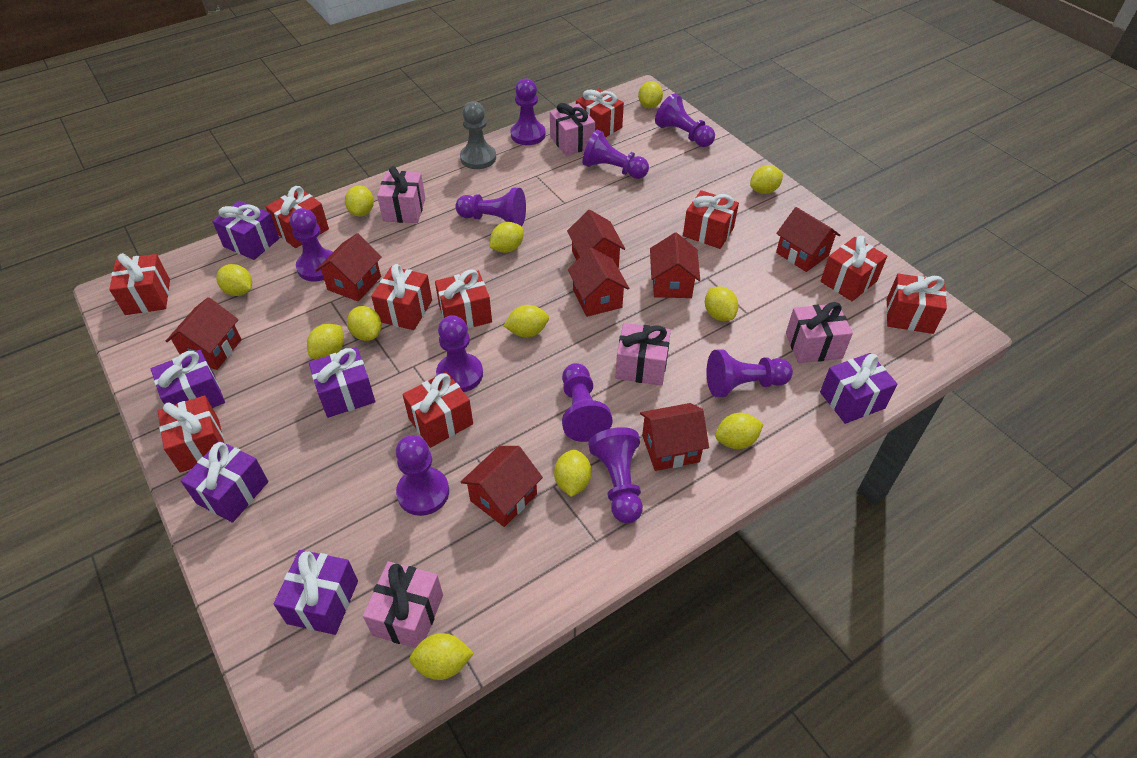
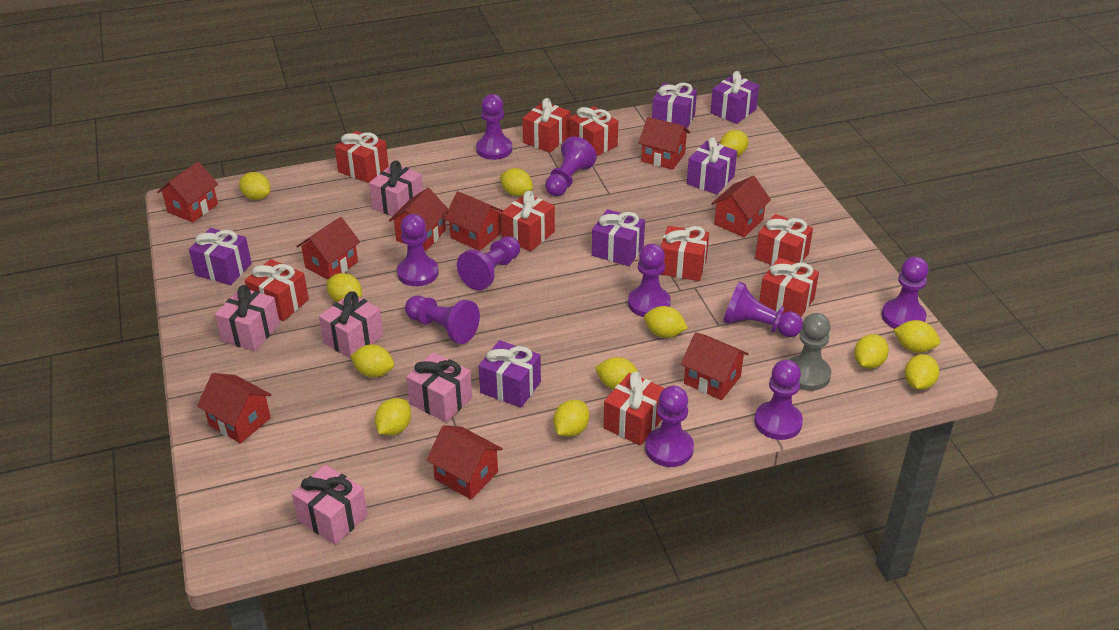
red gift: 10 -> 9
red house: 8 -> 9

